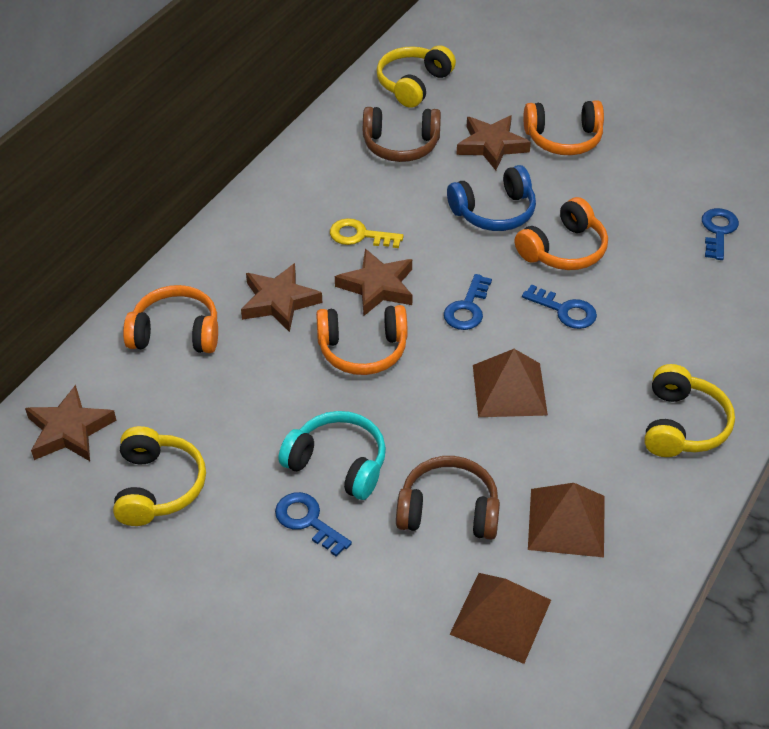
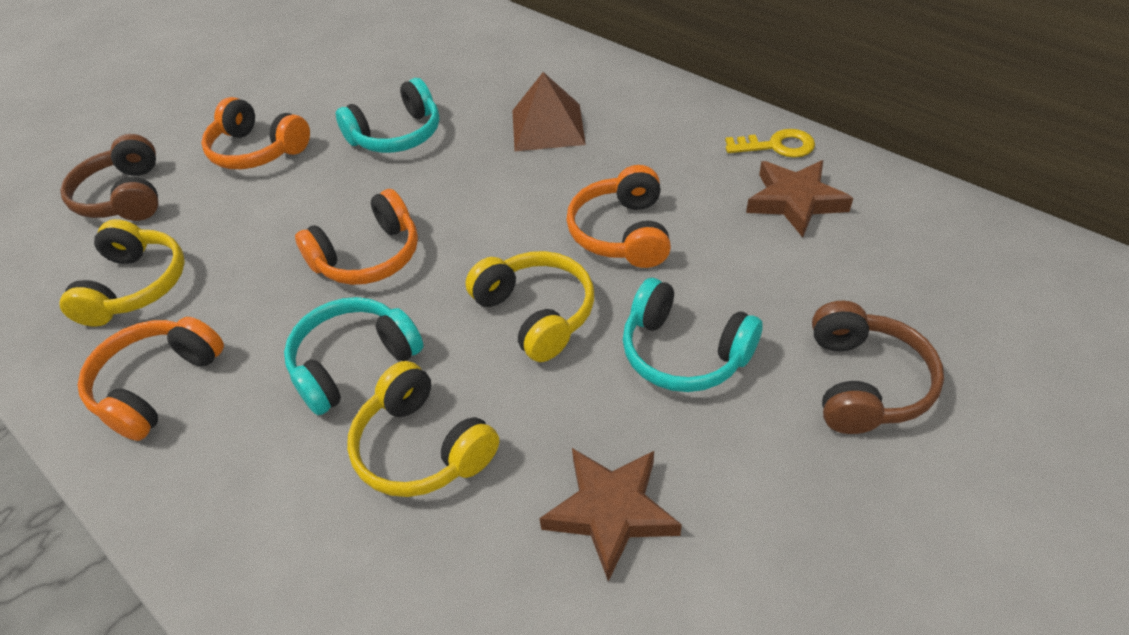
blue headphones: 1 -> 0
blue key: 4 -> 0
brown pyramid: 3 -> 1
brown star: 4 -> 2
turquoise headphones: 1 -> 3

